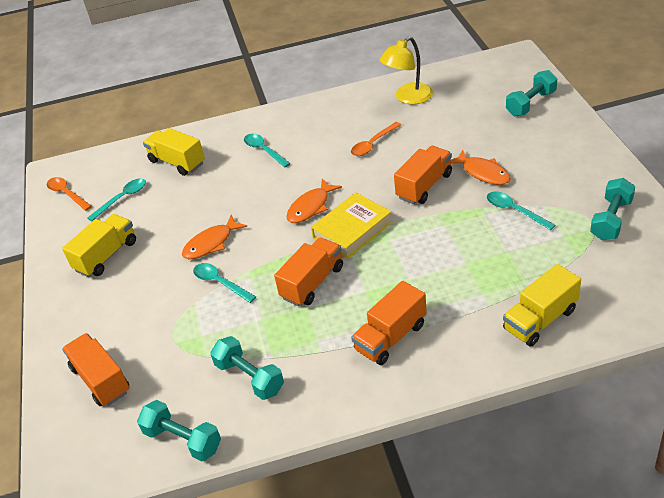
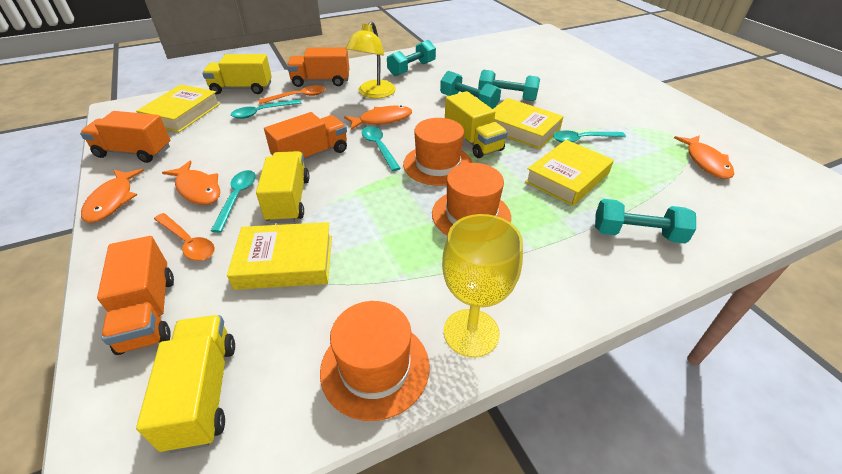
orange fish: 3 -> 4
orange hat: 0 -> 3
yellow book: 1 -> 4
yellow goblet: 0 -> 1
yellow truck: 3 -> 4

